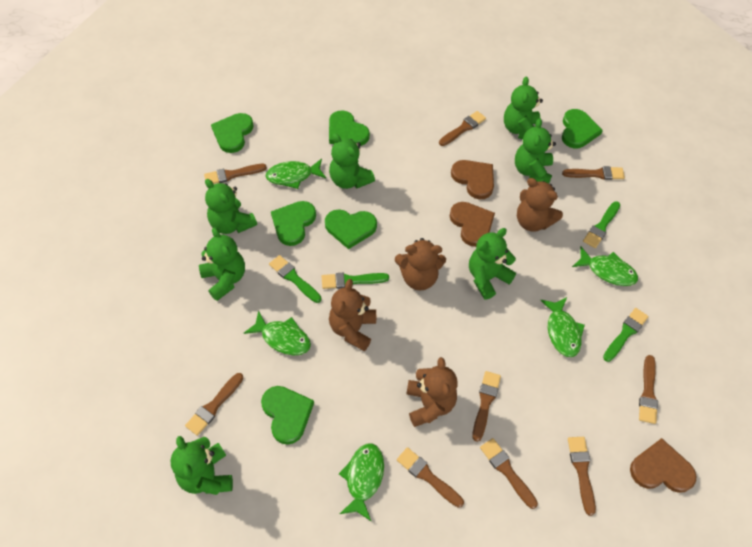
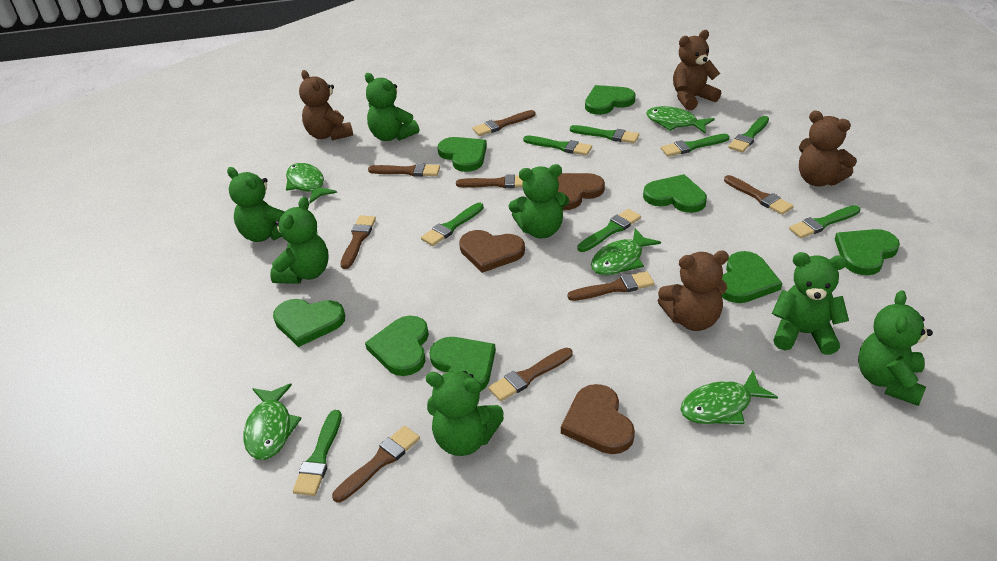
brown brush: 9 -> 8
green brush: 4 -> 8
green heart: 6 -> 8

